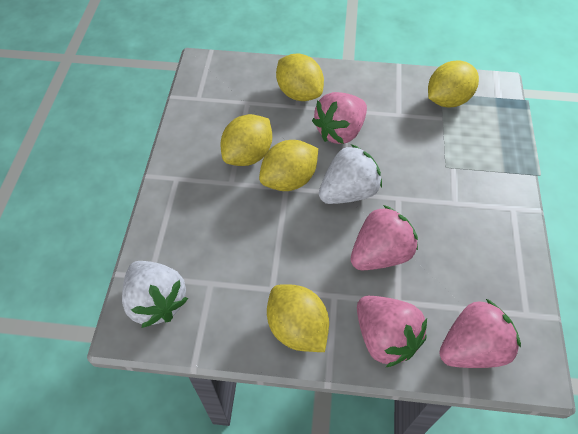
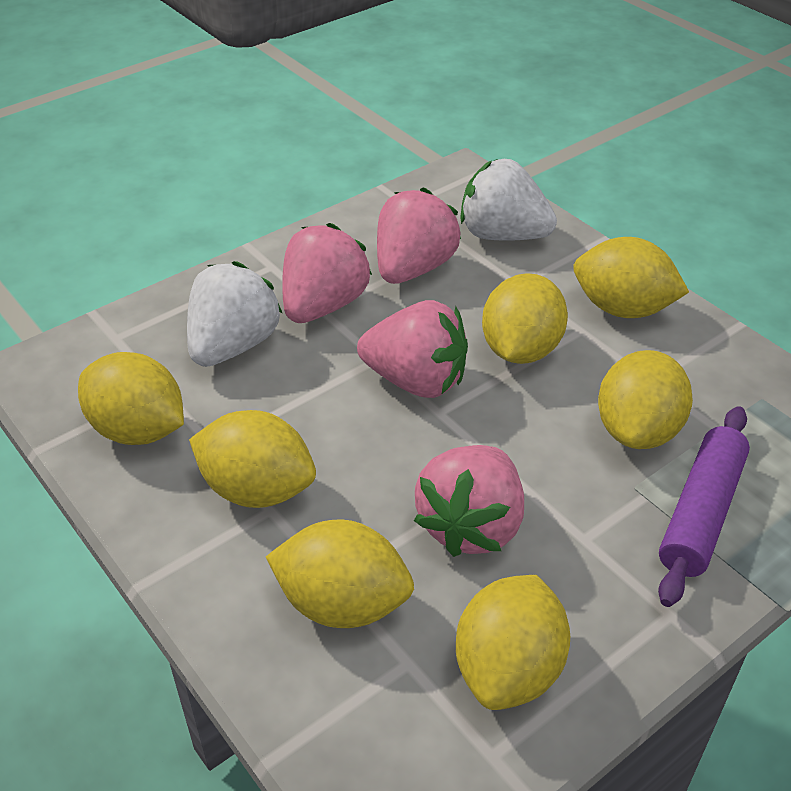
purple rolling pin: 0 -> 1
yellow lemon: 5 -> 7

